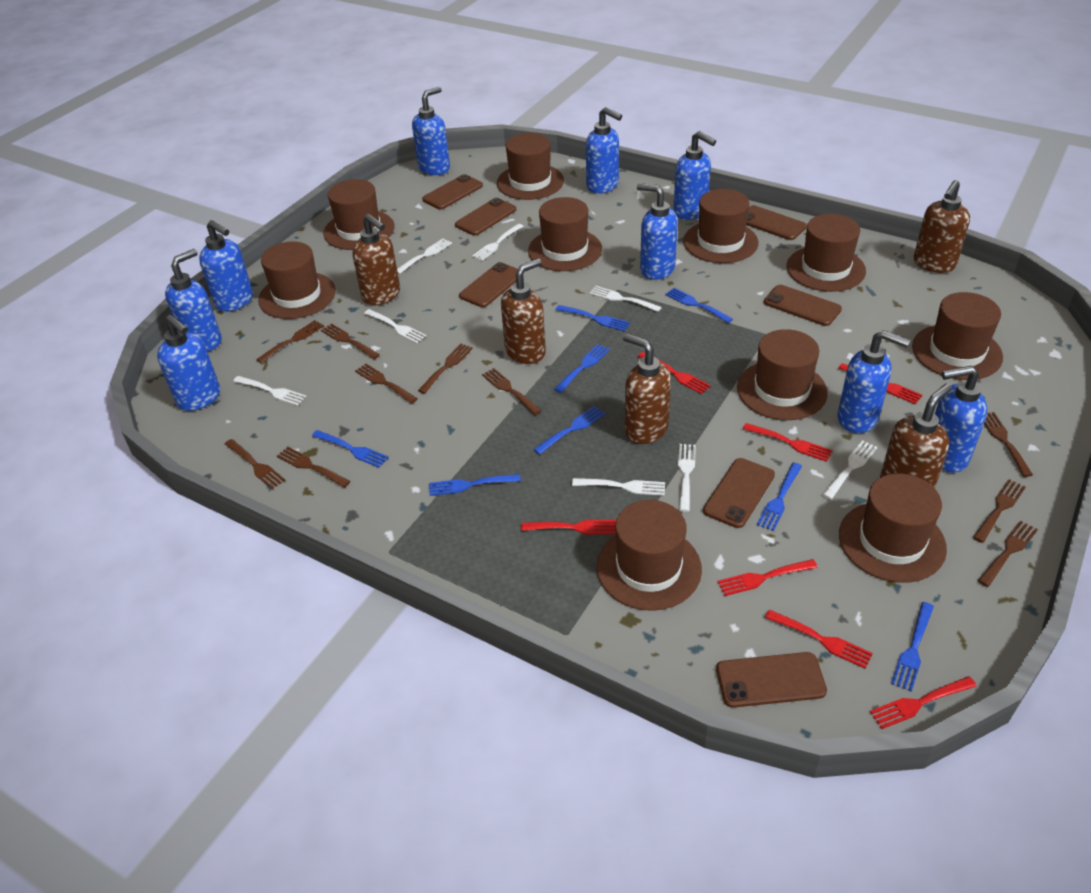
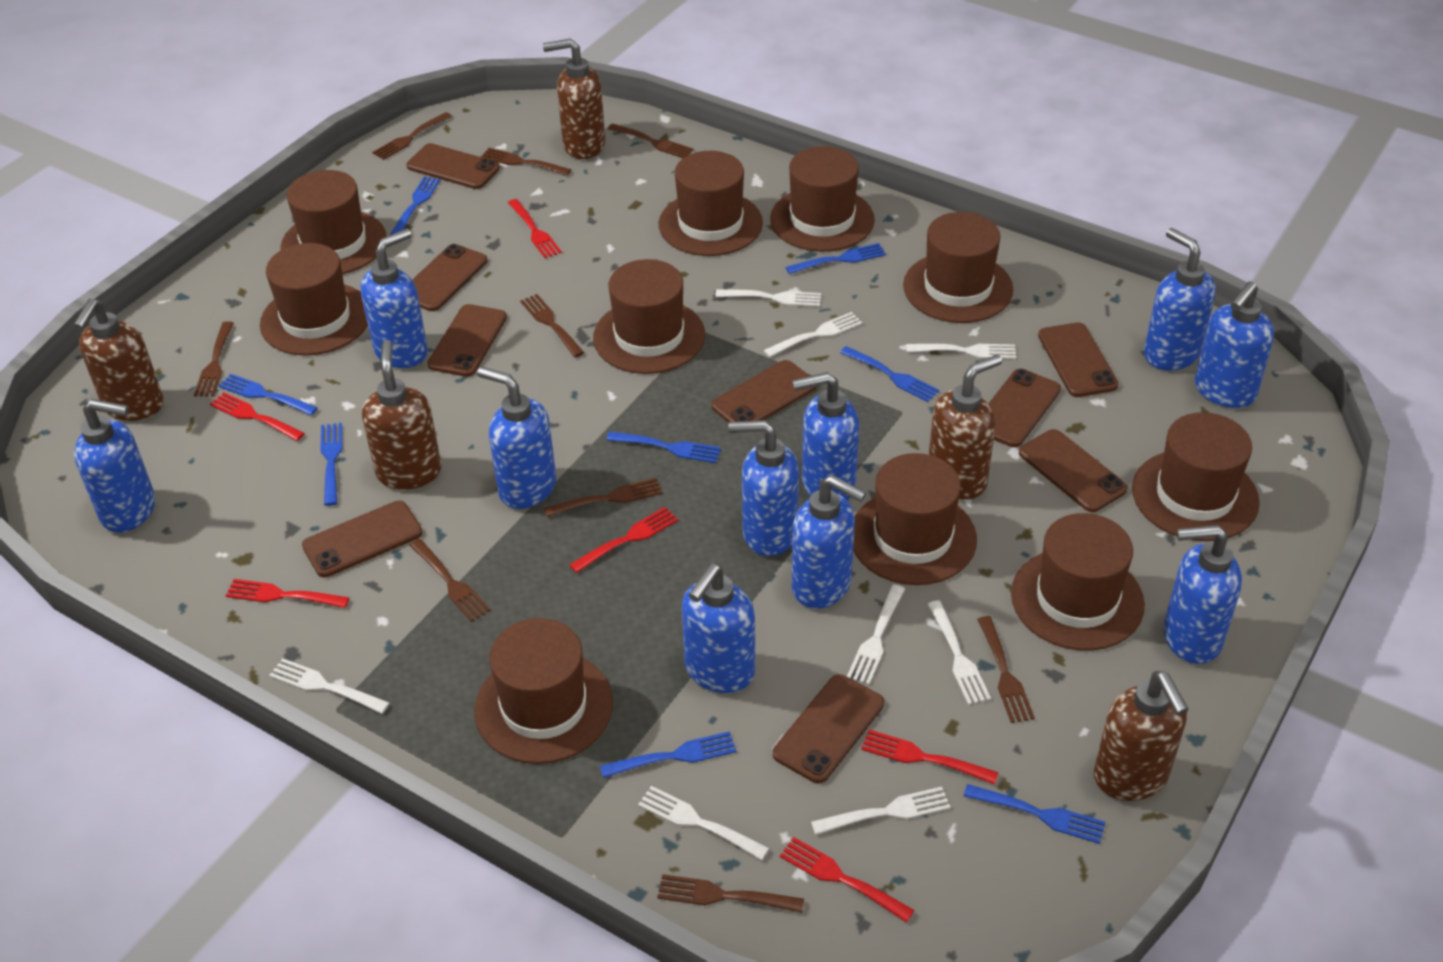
blue soap dispenser: 9 -> 10
brown fork: 10 -> 9
brown phone: 7 -> 9
red fork: 7 -> 6

